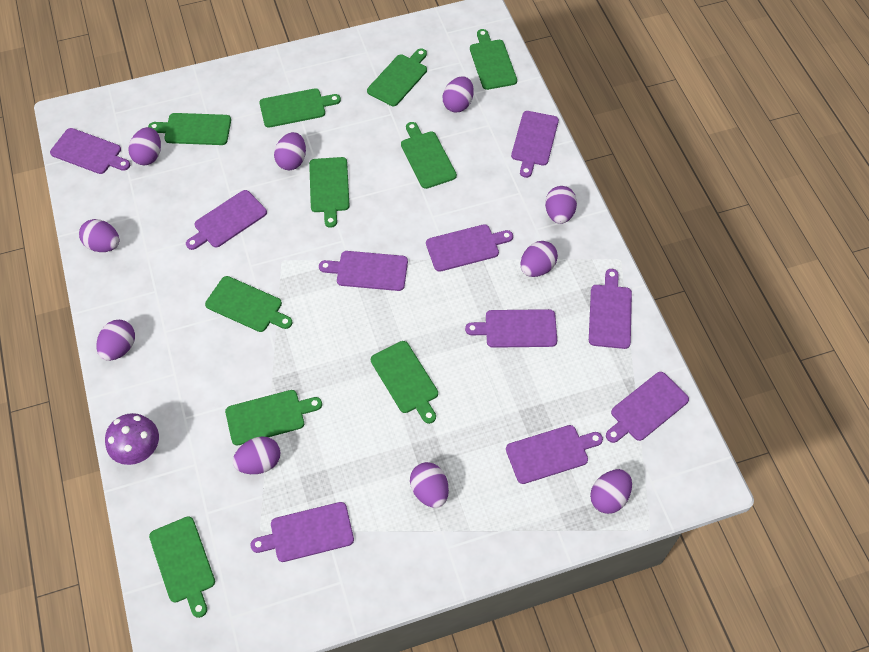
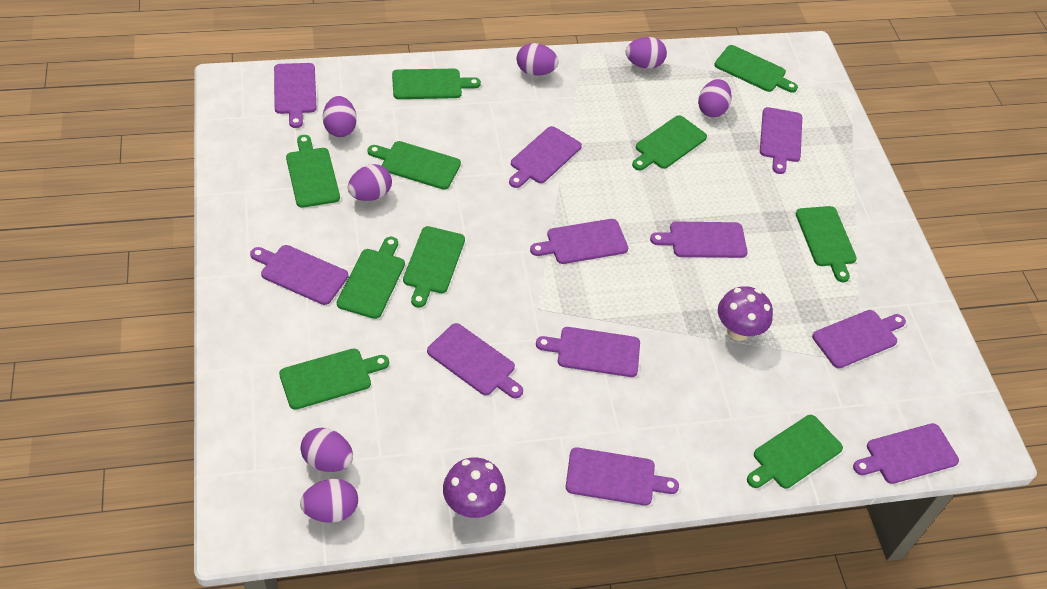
purple cutting board: 10 -> 11
purple egg: 10 -> 7
purple mushroom: 1 -> 2

